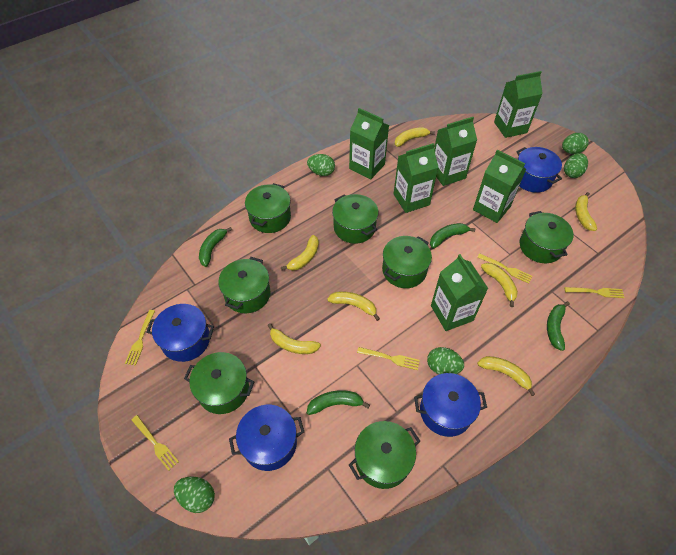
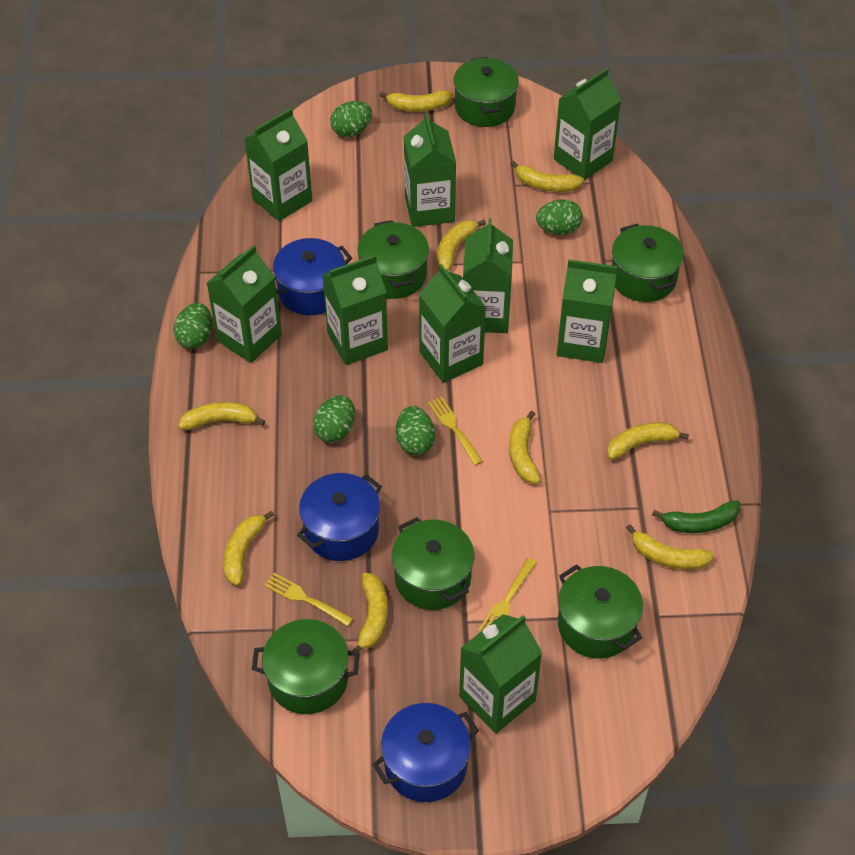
blue pot: 4 -> 3
green banana: 4 -> 1
green carton: 6 -> 9
green pot: 7 -> 6
yellow banana: 7 -> 9
yellow fork: 5 -> 3

